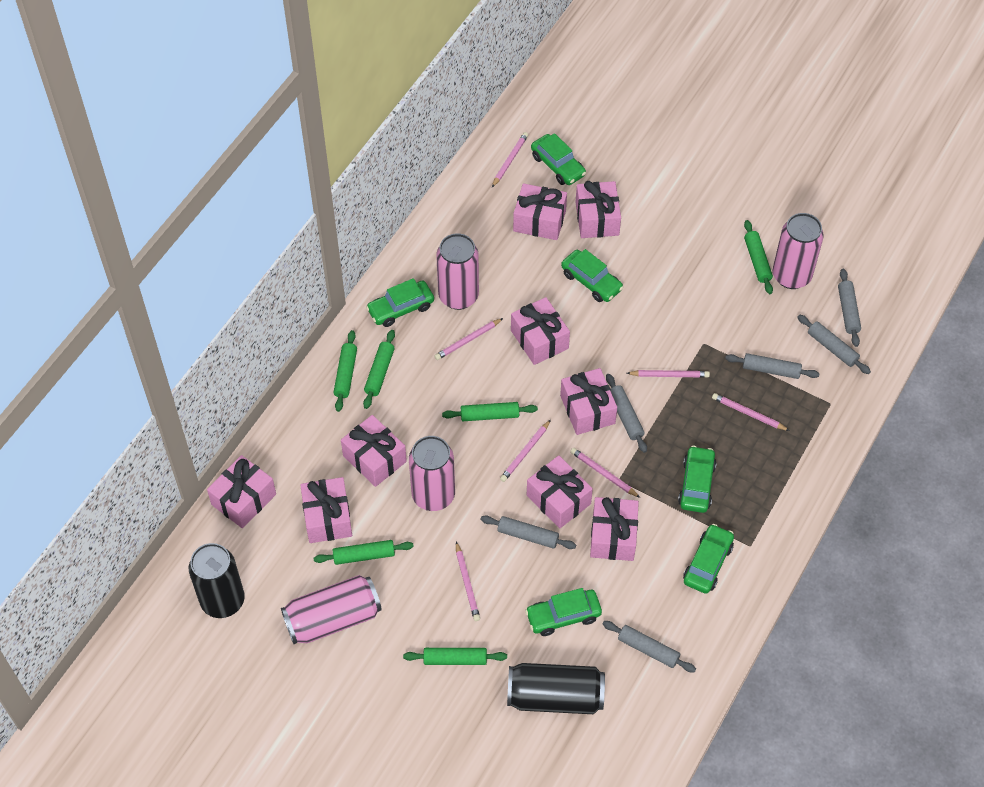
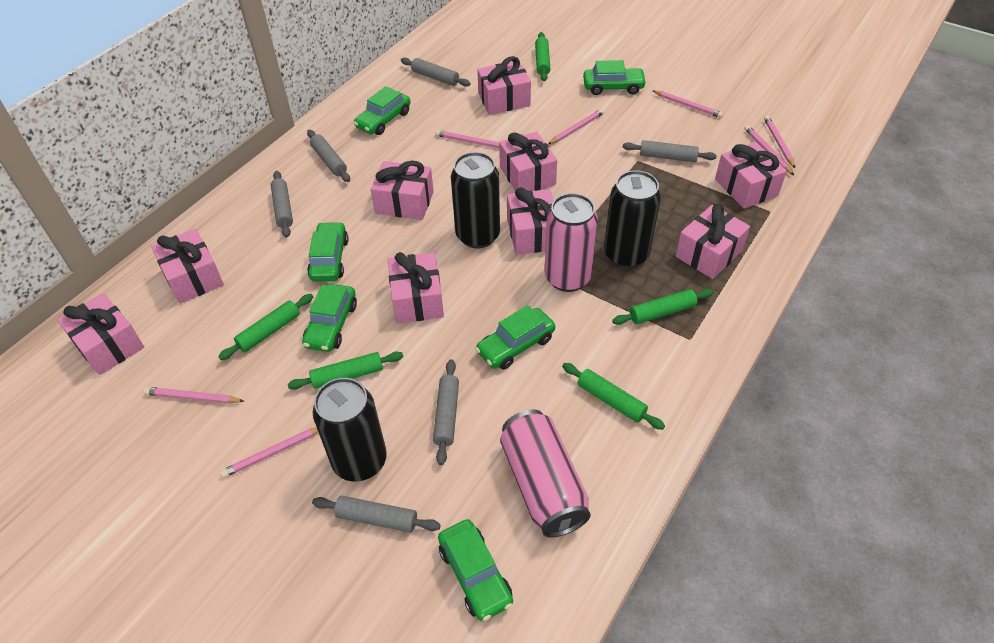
black can: 2 -> 3
green rolling pin: 6 -> 5
pink can: 4 -> 2

